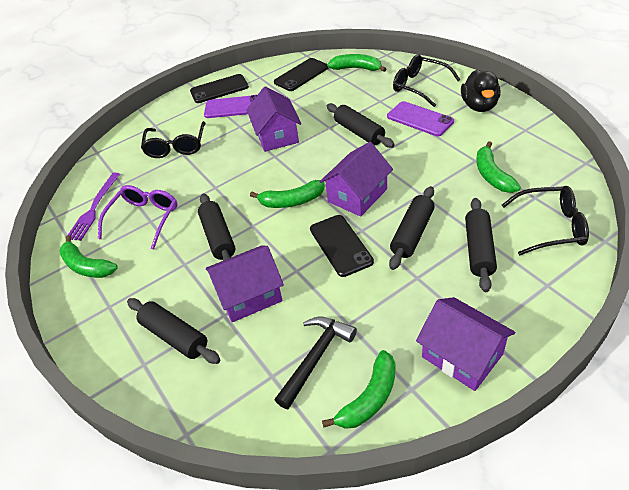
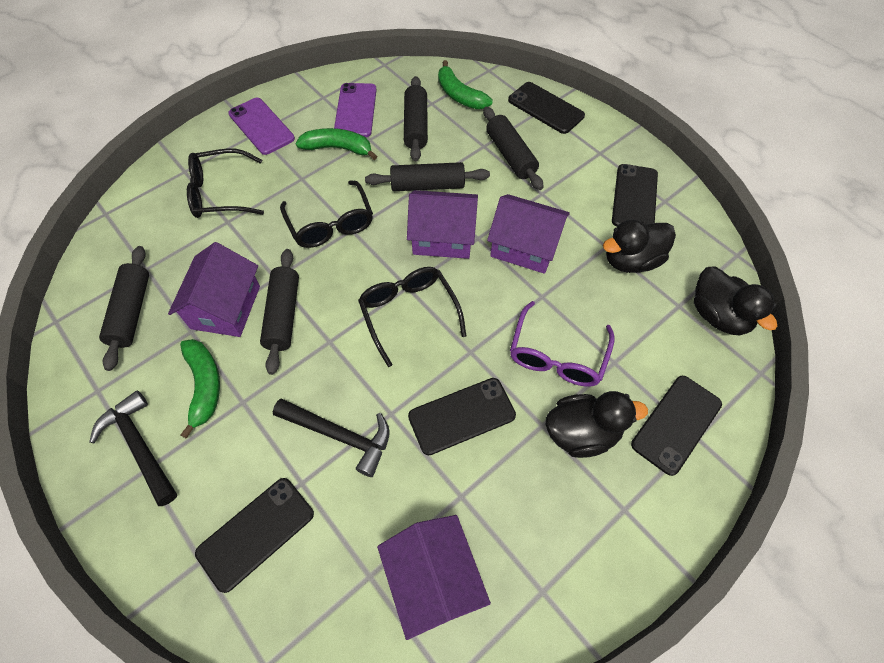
black duck: 1 -> 3
black hammer: 1 -> 2
black phone: 3 -> 5
green banana: 5 -> 3
purple fork: 1 -> 0

